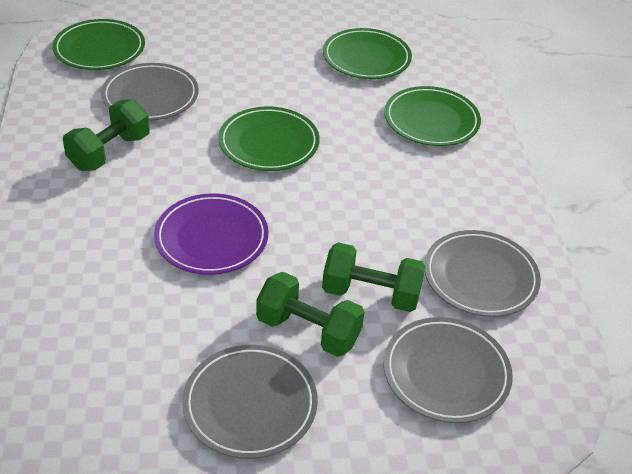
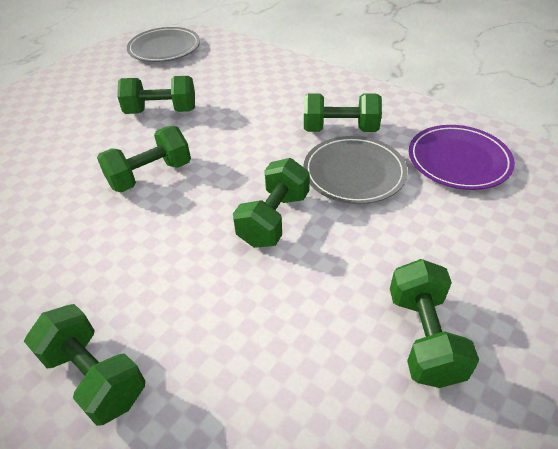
green dumbbell: 3 -> 6
green plate: 4 -> 0
grey plate: 4 -> 2

